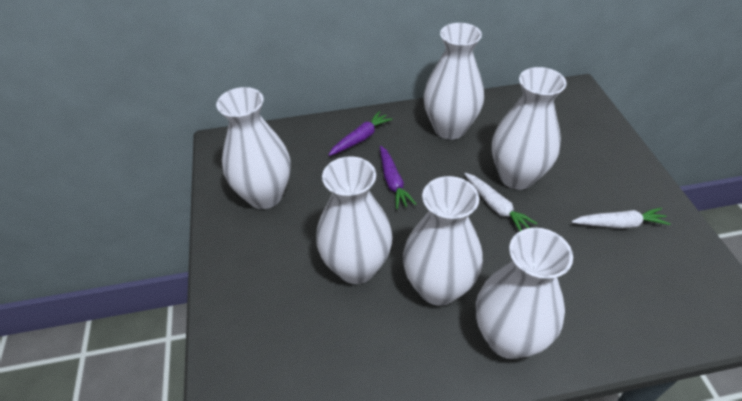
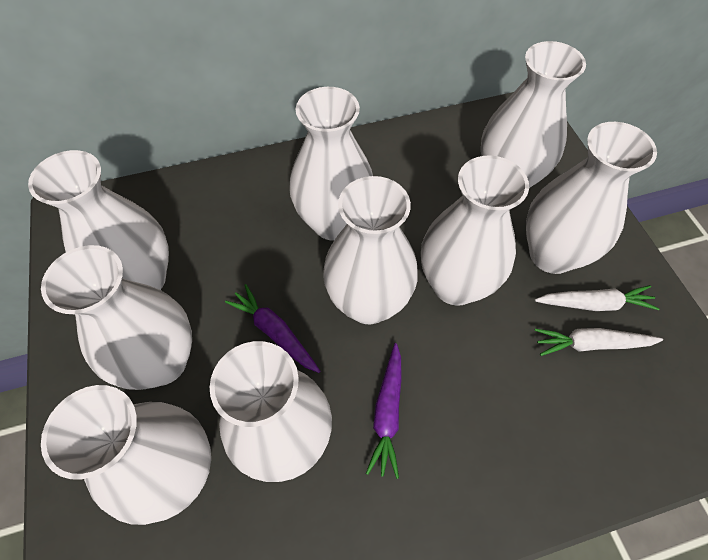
white vase: 6 -> 9

